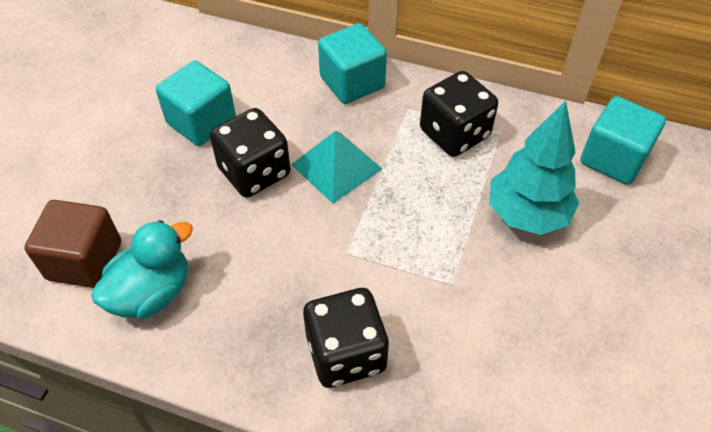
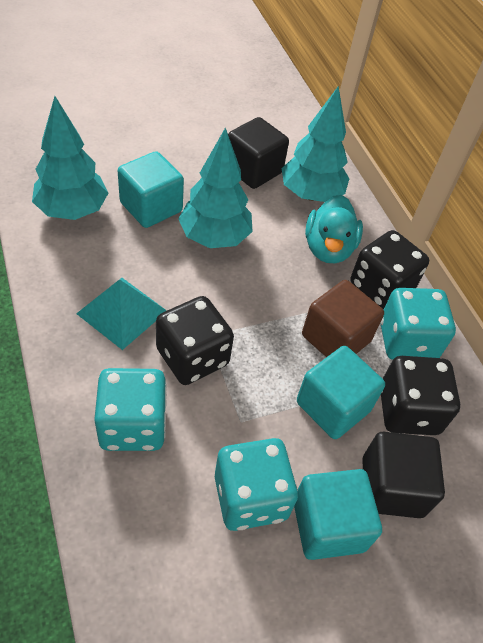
black cube: 0 -> 2
turquoise dice: 0 -> 3
turquoise tree: 1 -> 3

